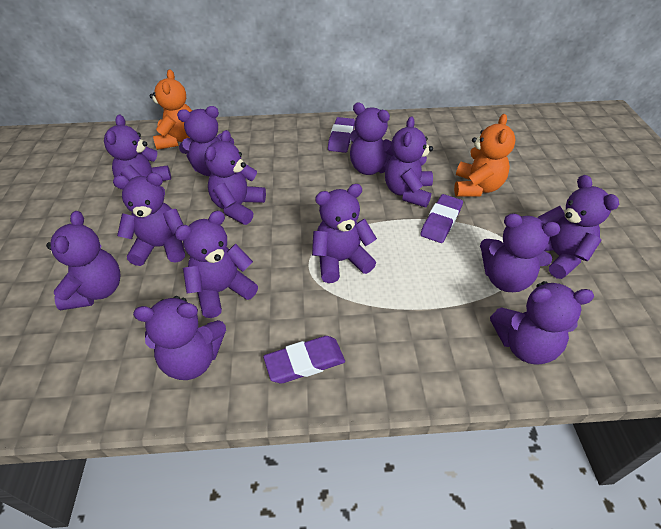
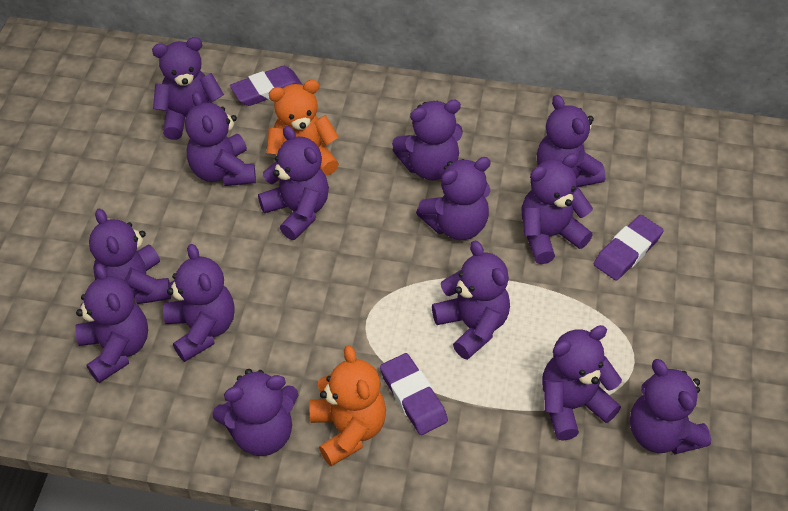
purple teddy bear: 13 -> 14

